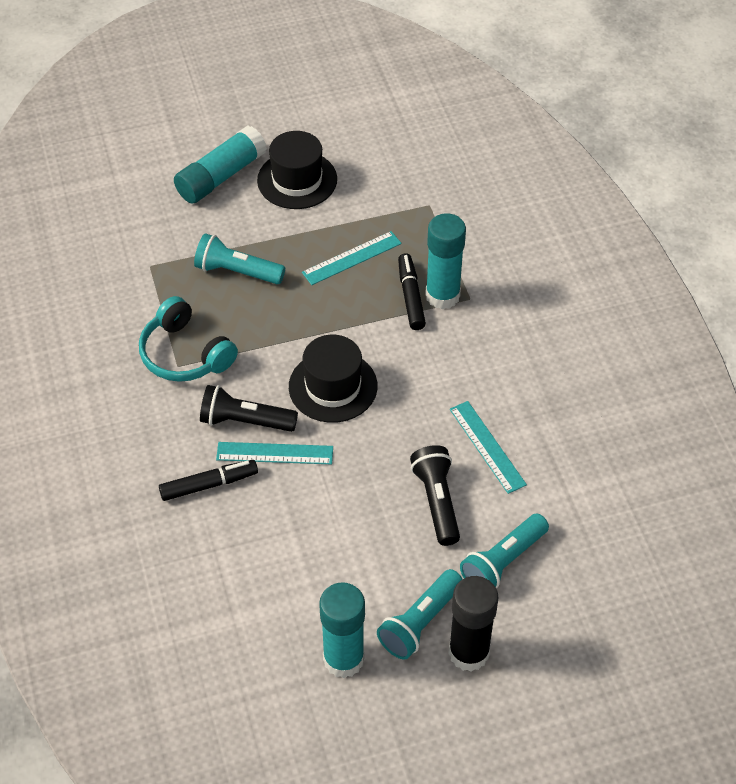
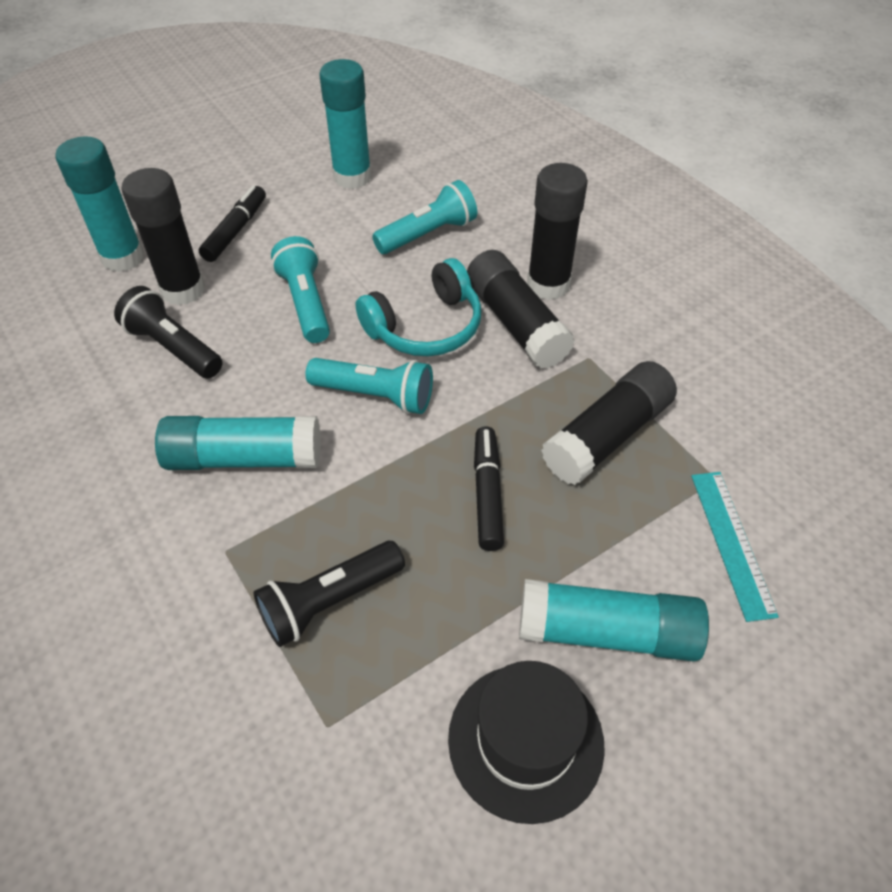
black glue stick: 1 -> 4
black hat: 2 -> 1
turquoise glue stick: 3 -> 4
turquoise ruler: 3 -> 1

